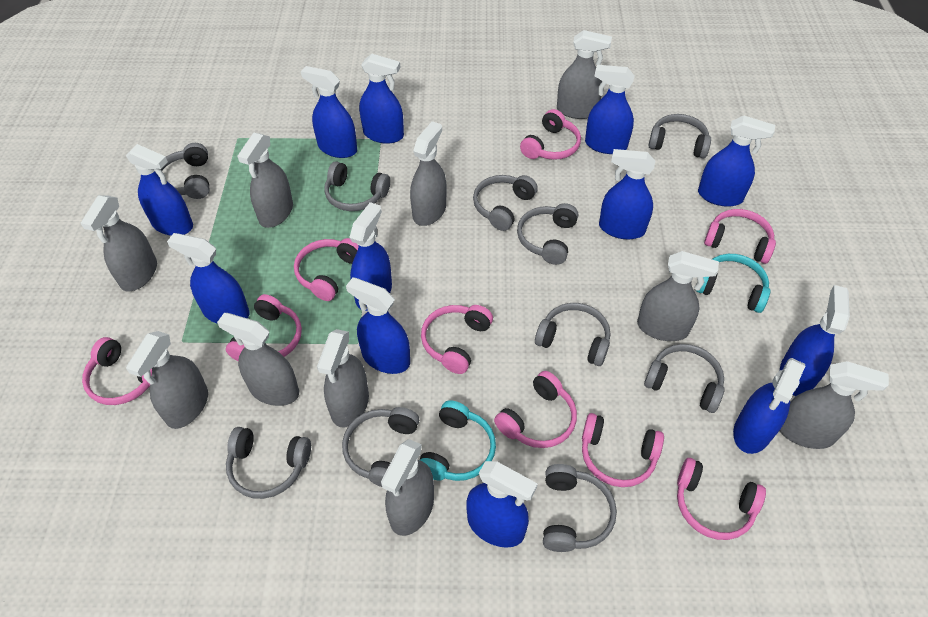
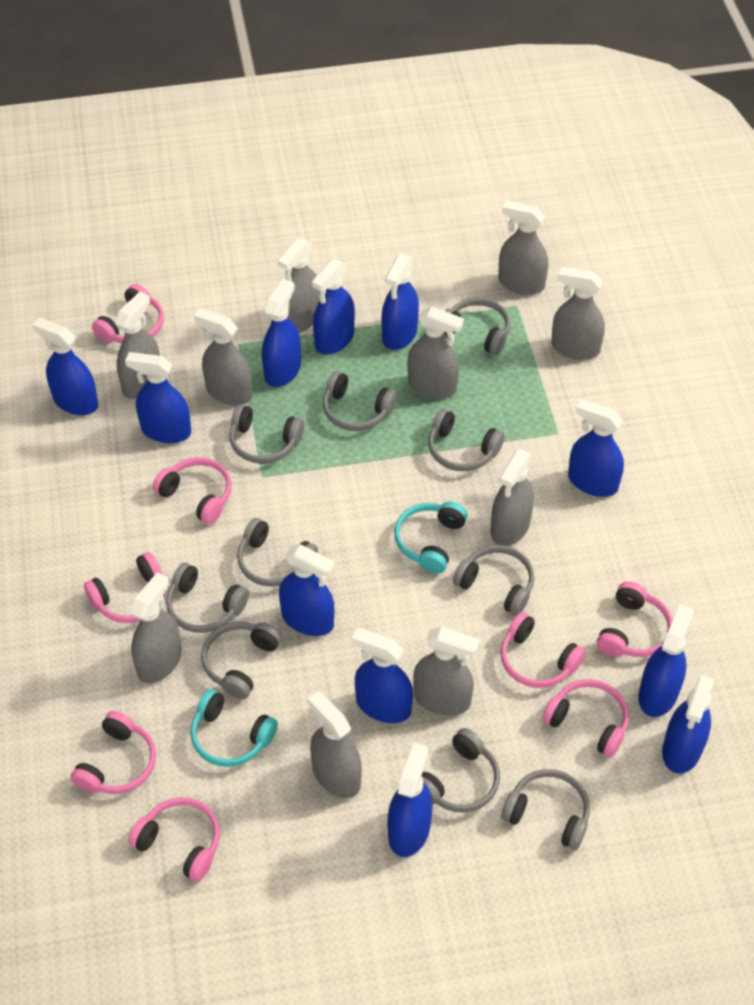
blue spray bottle: 12 -> 11
pink headphones: 9 -> 8

